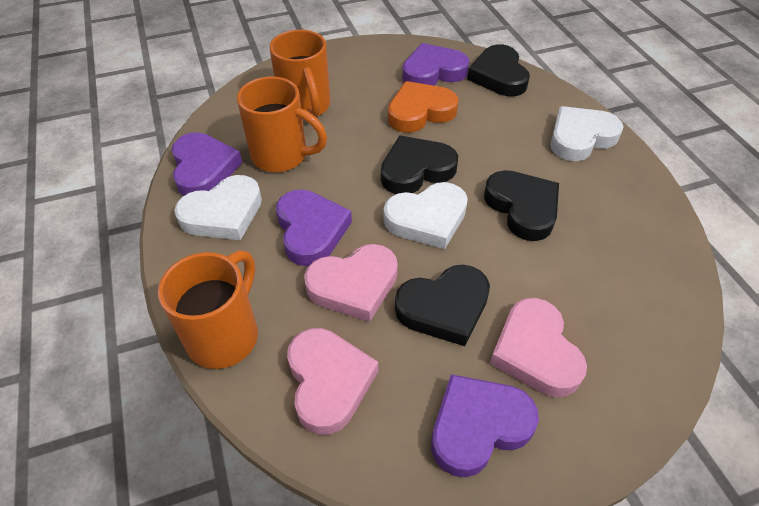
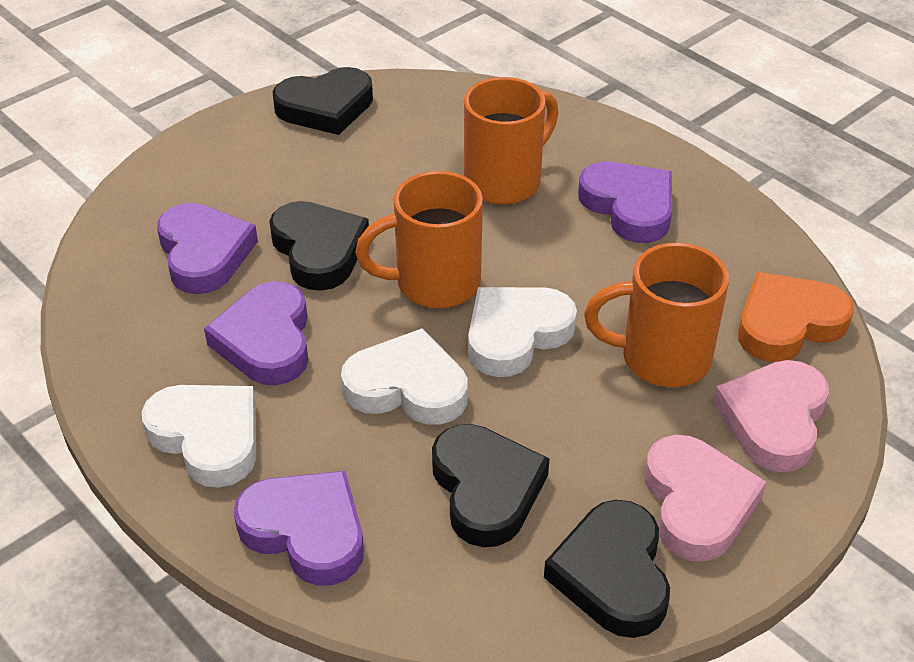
pink heart: 3 -> 2

